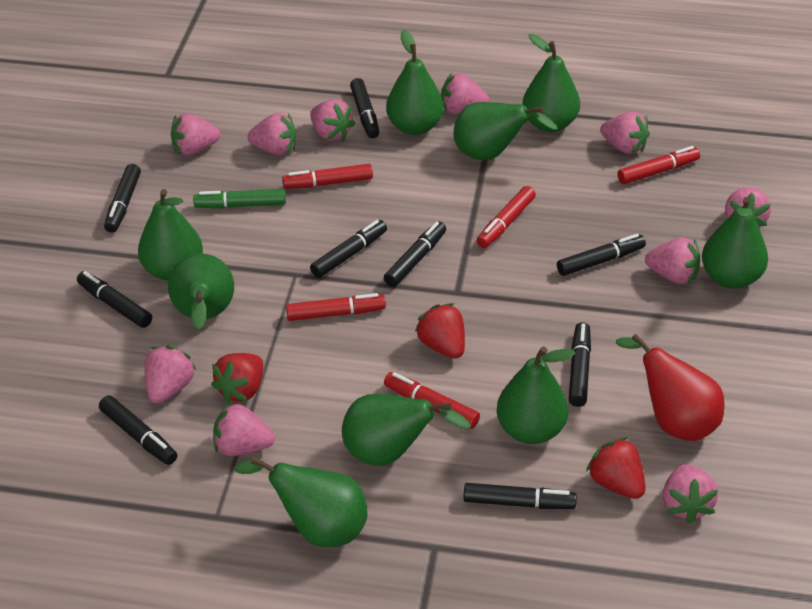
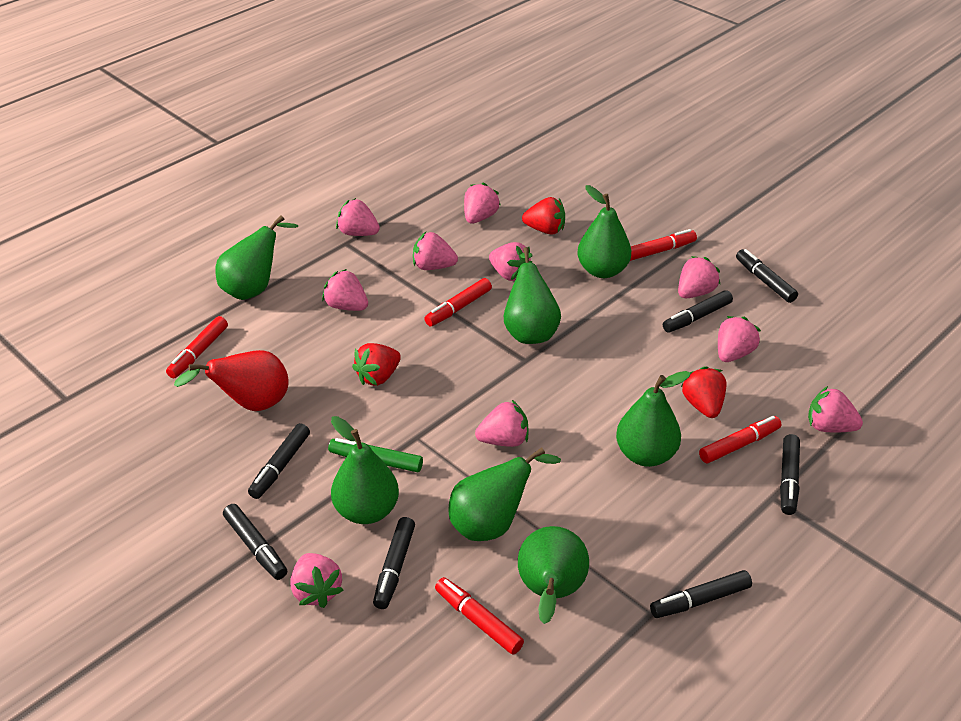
black marker: 9 -> 7
green pear: 9 -> 7

